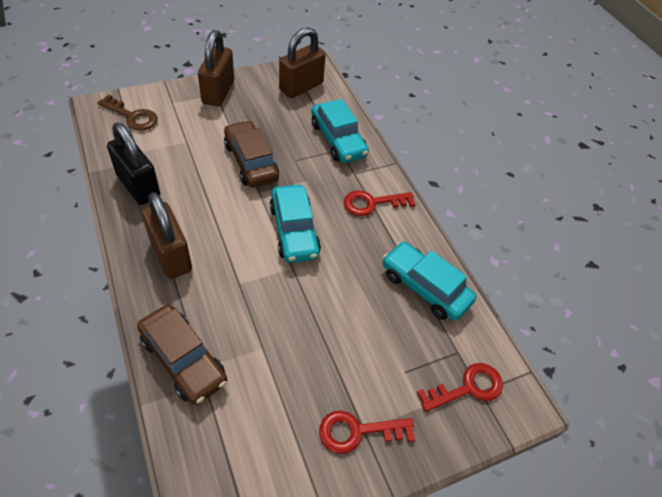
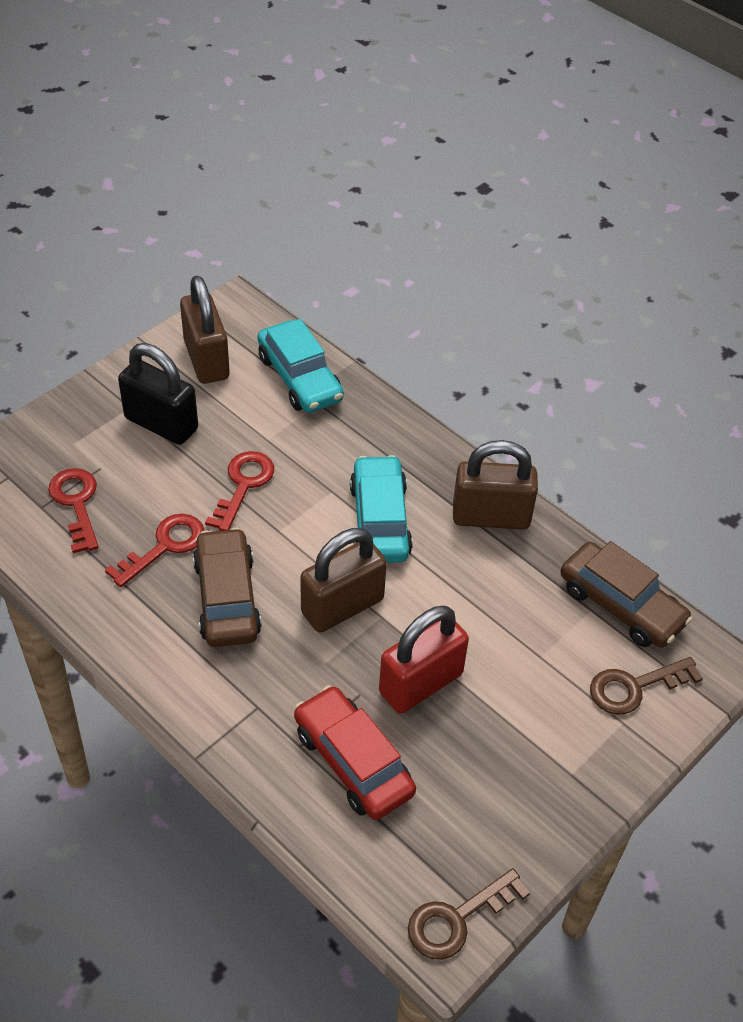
brown key: 1 -> 2
red car: 0 -> 1
red padlock: 0 -> 1
turquoise car: 3 -> 2

